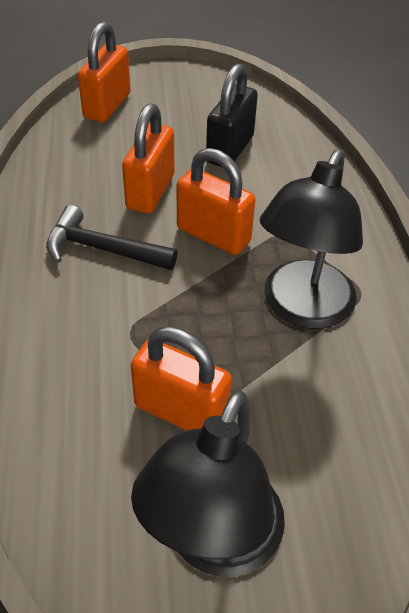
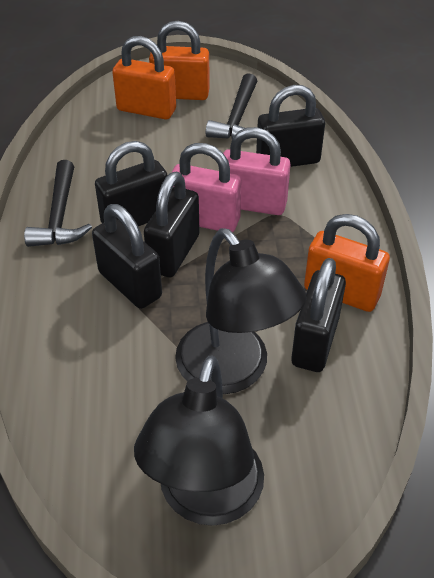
black hammer: 1 -> 2
black padlock: 1 -> 5
orange padlock: 4 -> 3
pink padlock: 0 -> 2

